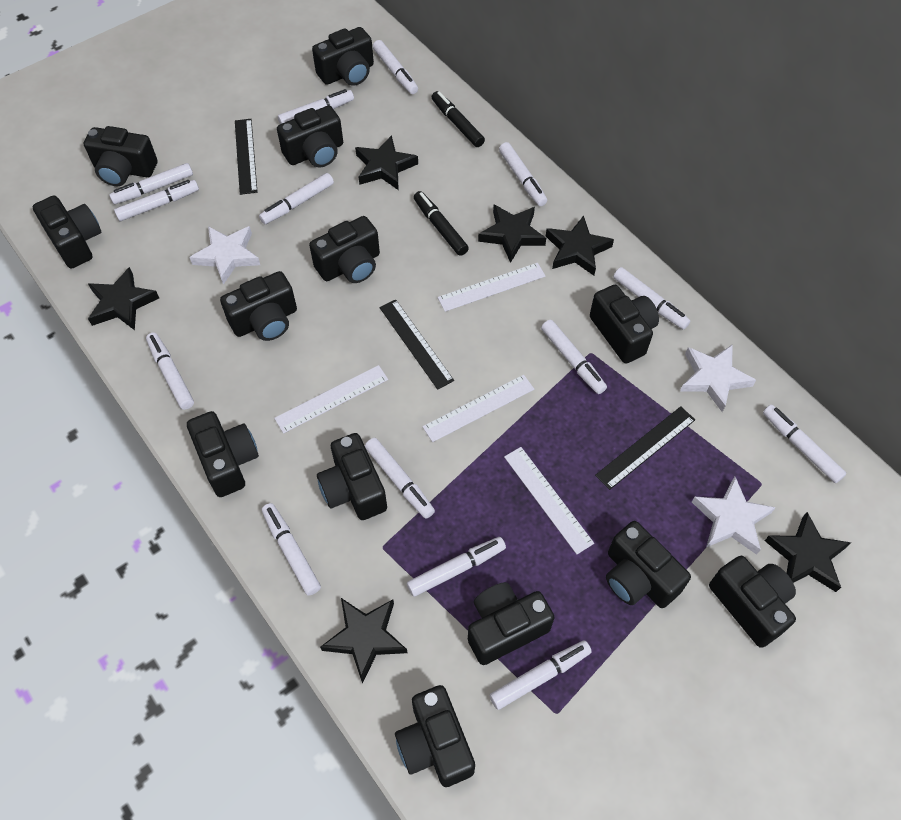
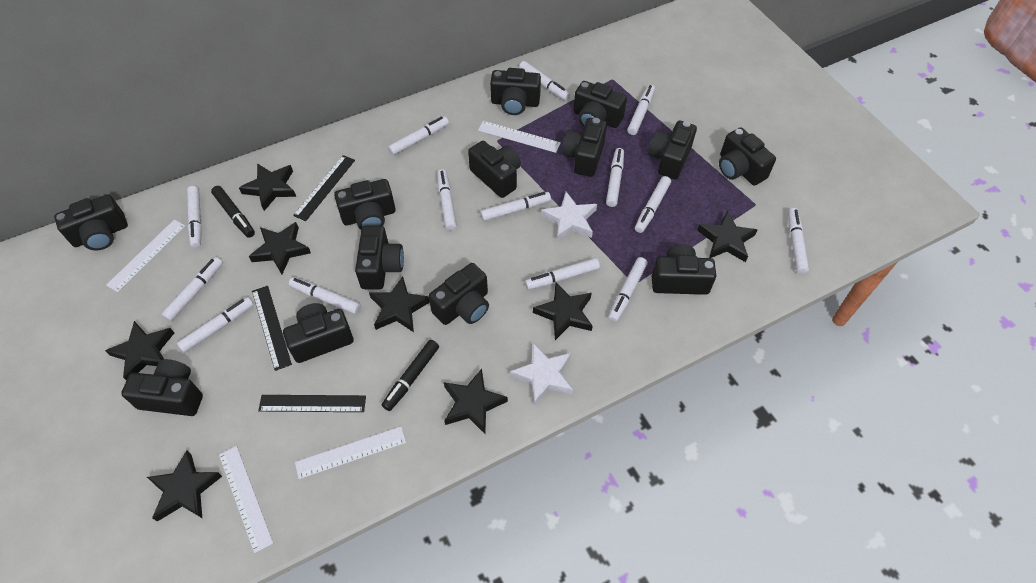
black star: 6 -> 8
white star: 3 -> 2

